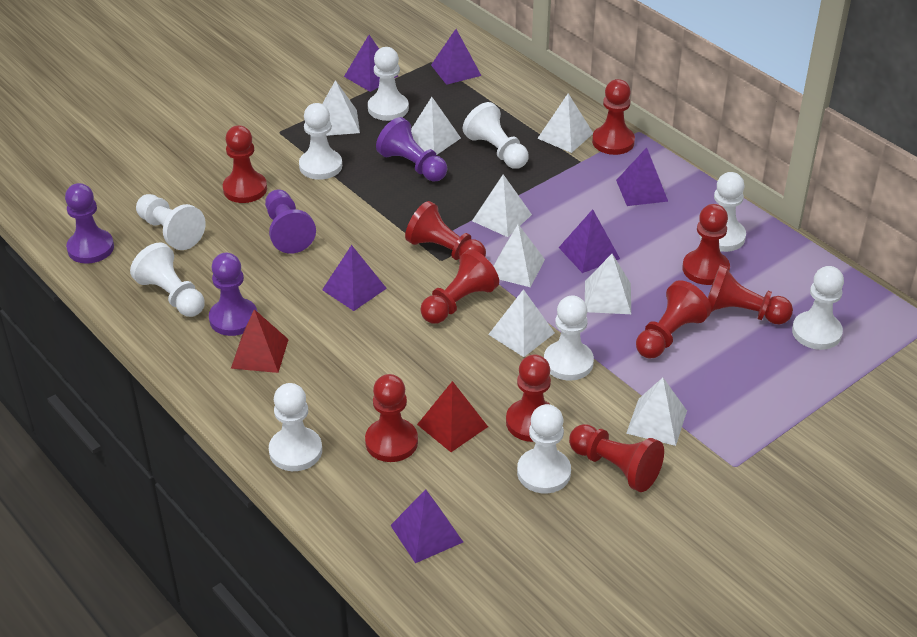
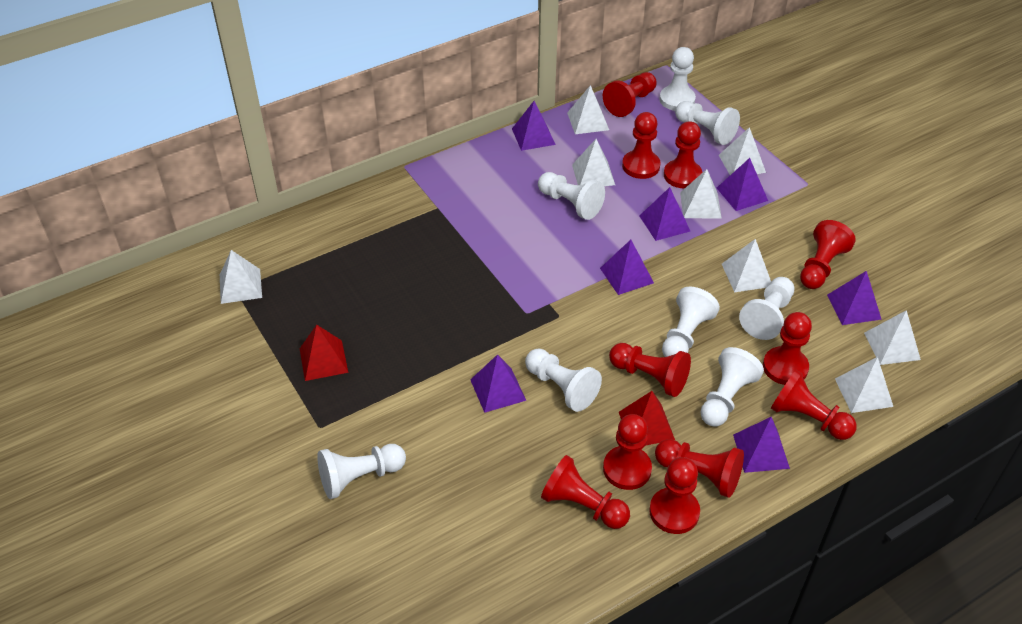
purple pawn: 4 -> 0
purple pyramid: 6 -> 7
red pawn: 10 -> 11
white pawn: 10 -> 8

